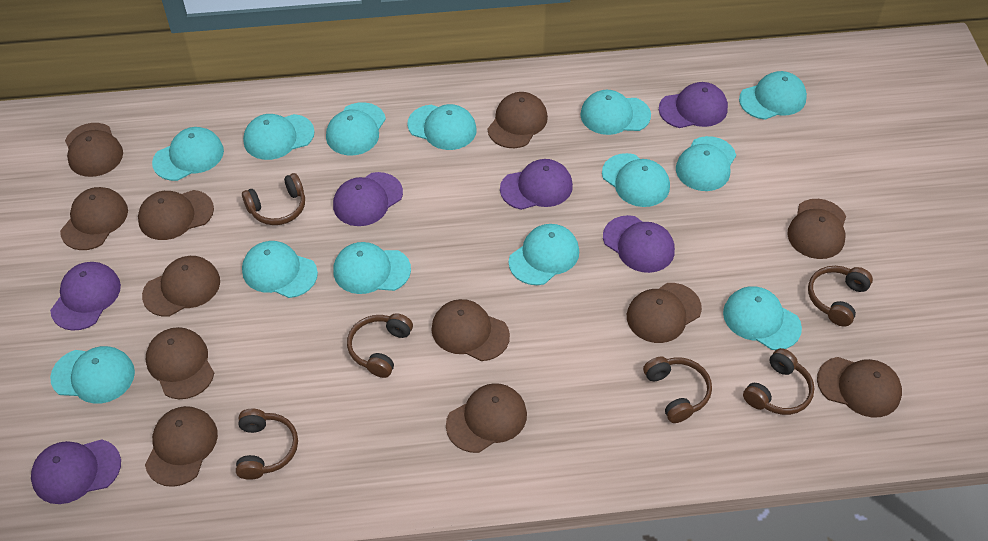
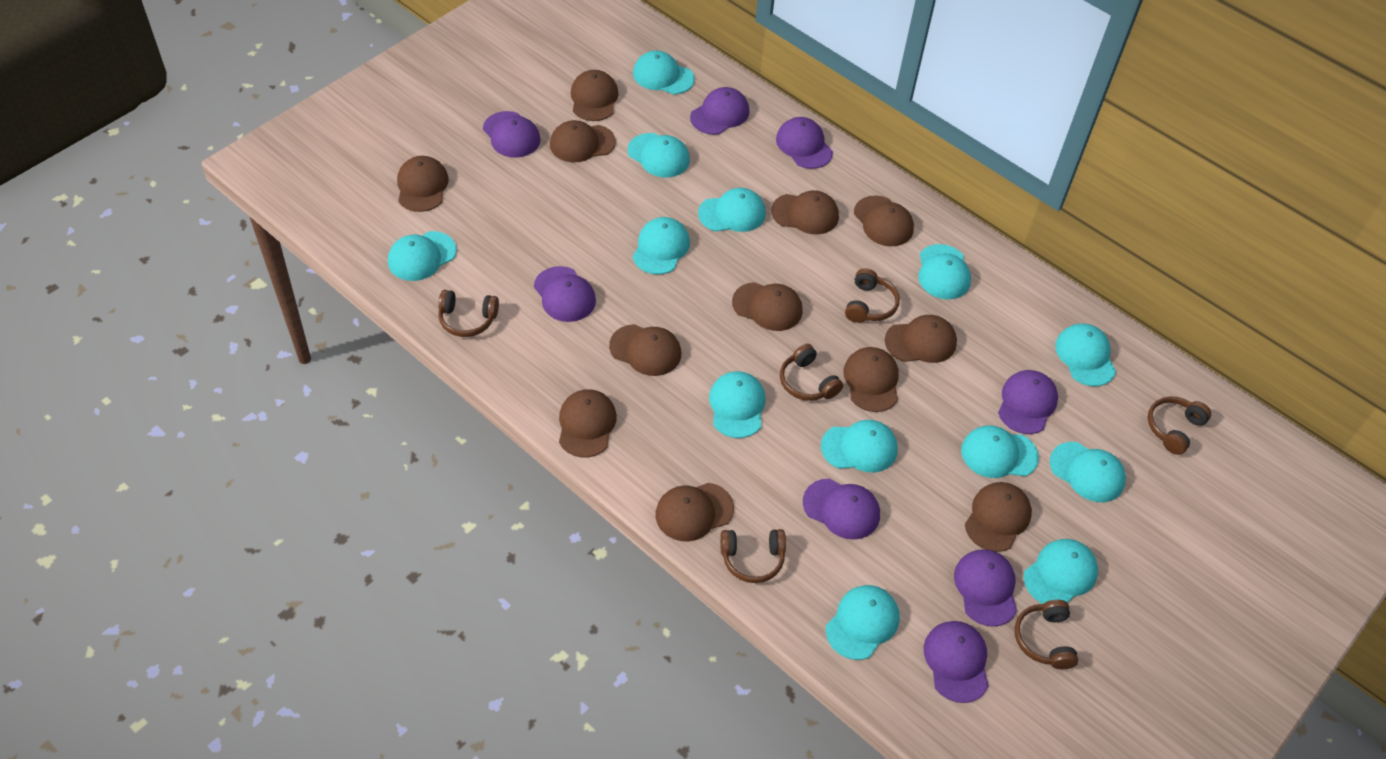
purple cap: 6 -> 8

